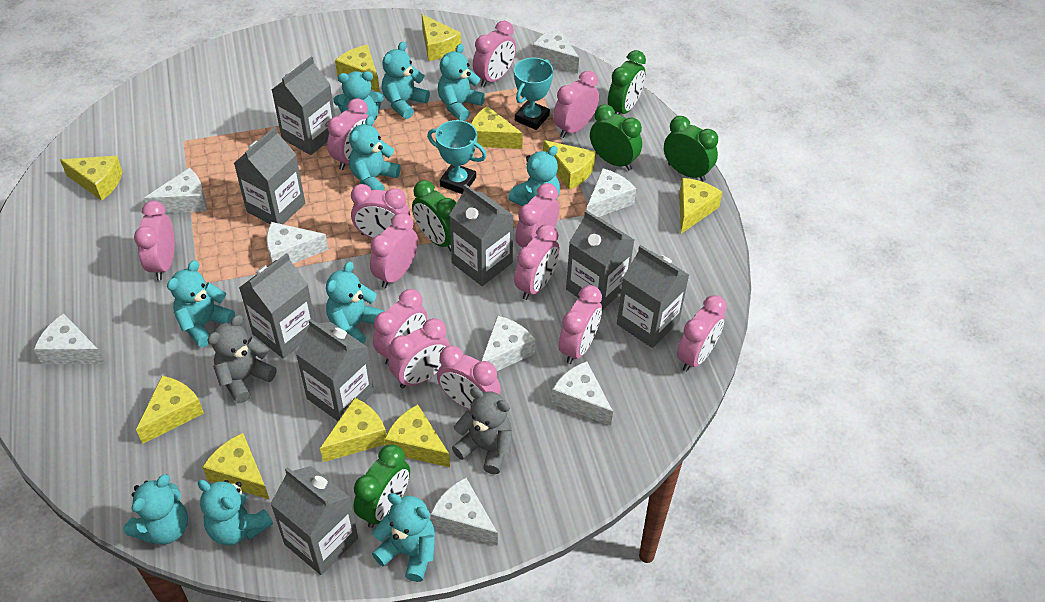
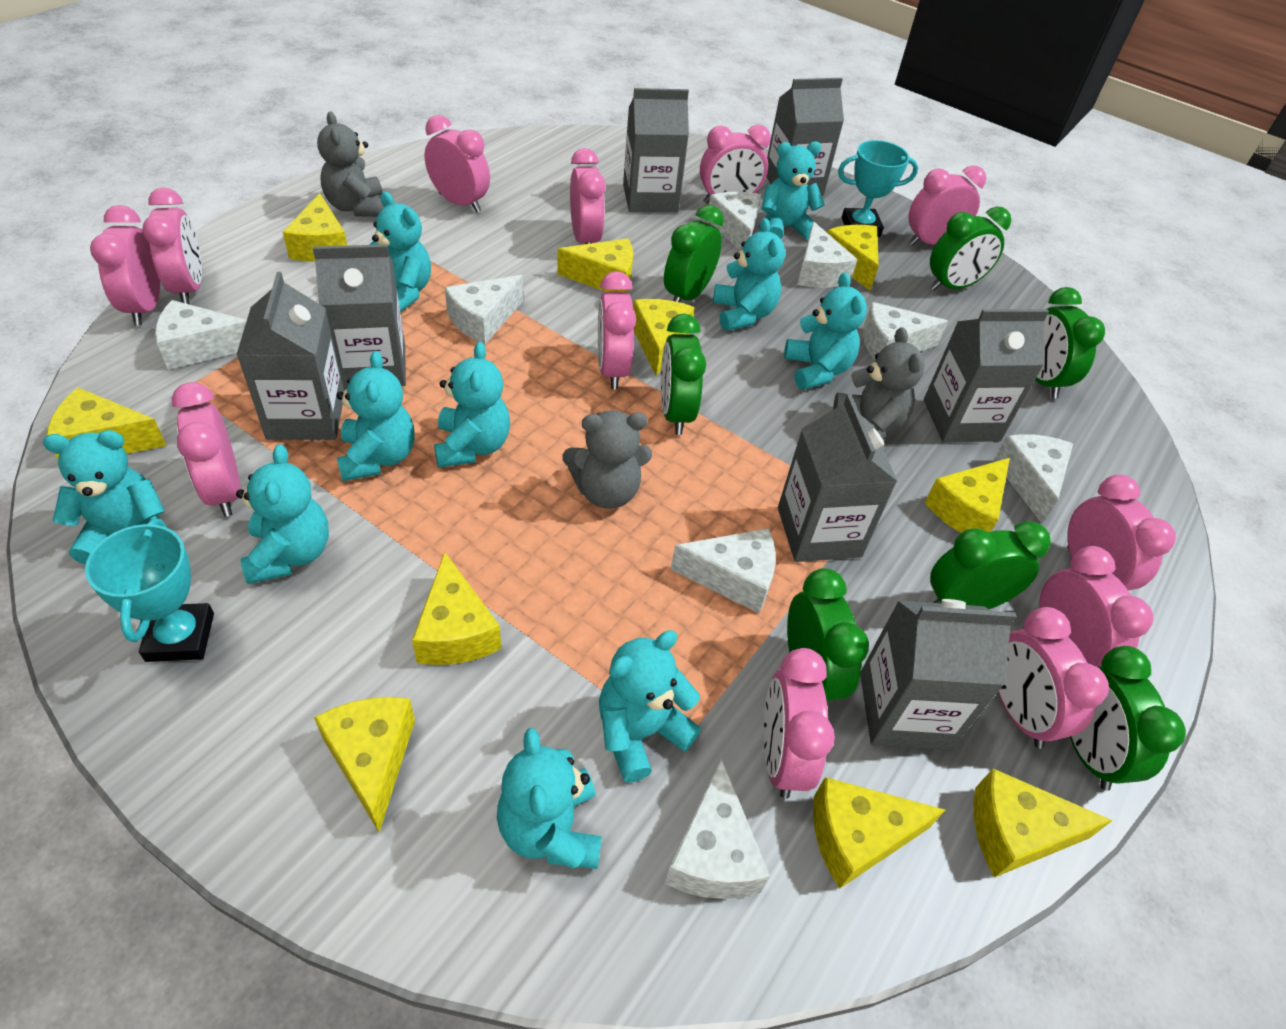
green clock: 5 -> 7
grey carton: 8 -> 7
grey teddy bear: 2 -> 3
pink clock: 13 -> 12

